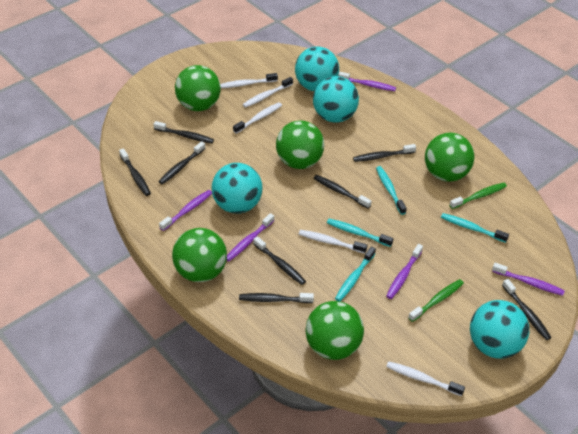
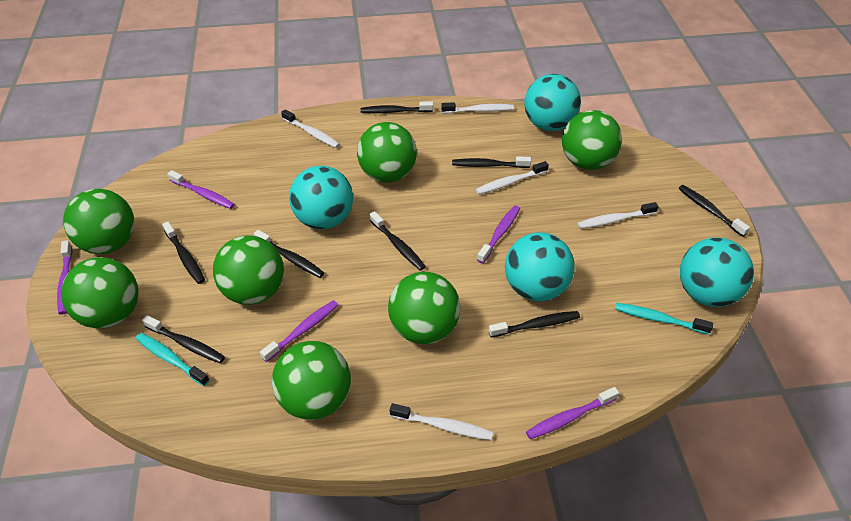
green ball: 5 -> 7
green toothbrush: 2 -> 0
turquoise toothbrush: 4 -> 2

